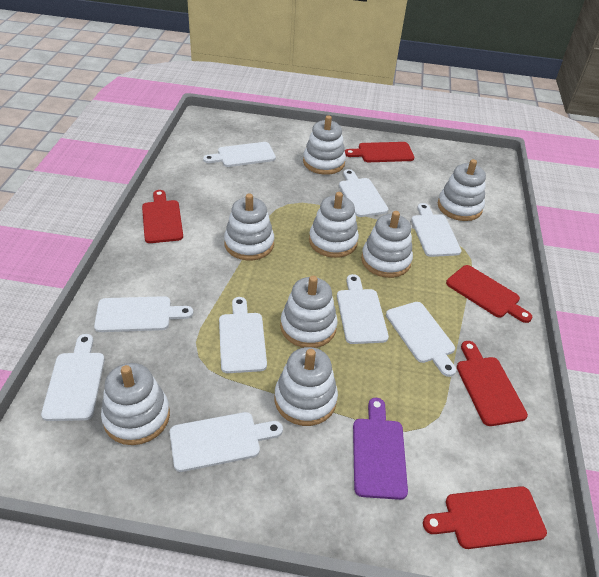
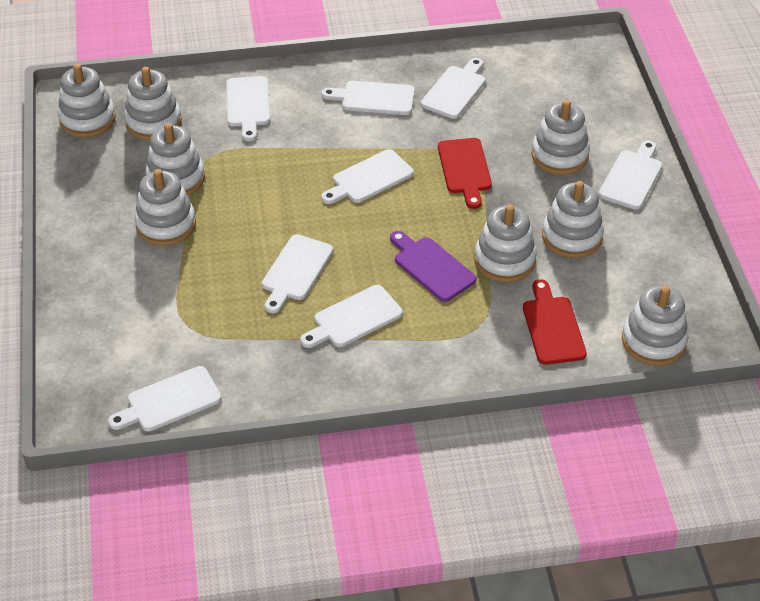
red cutting board: 5 -> 2
white cutting board: 9 -> 8

